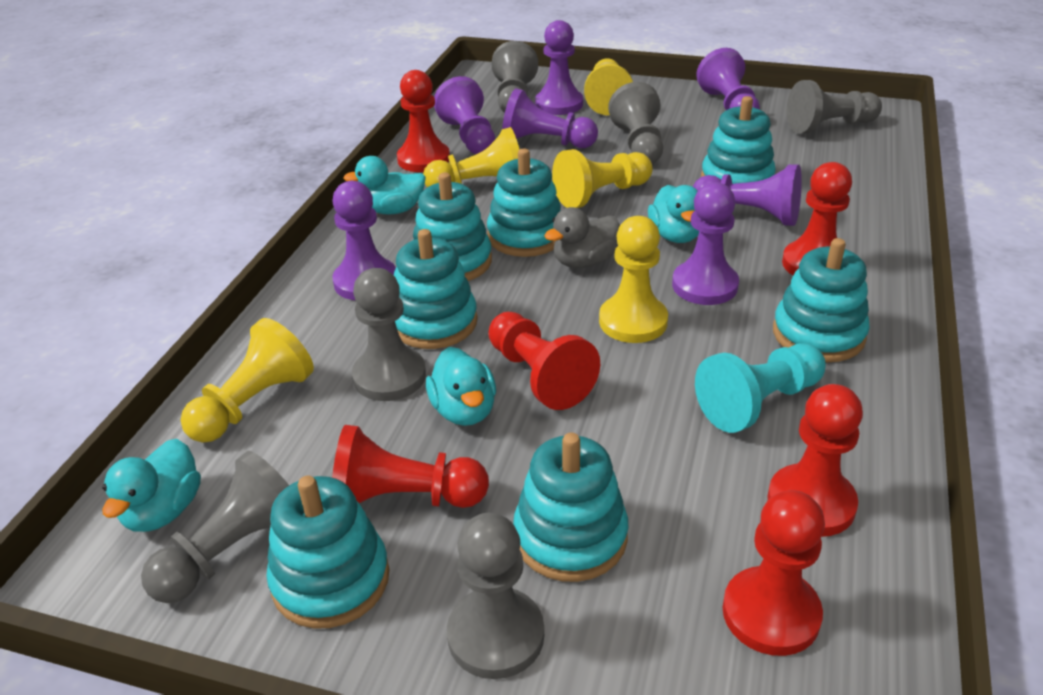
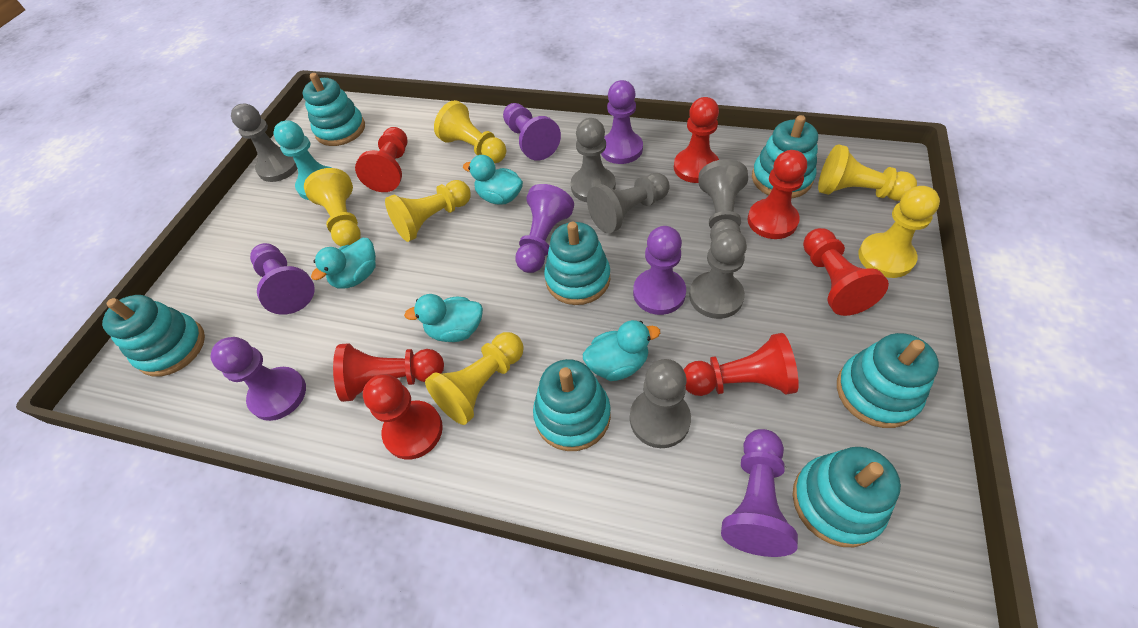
grey duck: 1 -> 0
red pawn: 6 -> 7
yellow pawn: 5 -> 6

